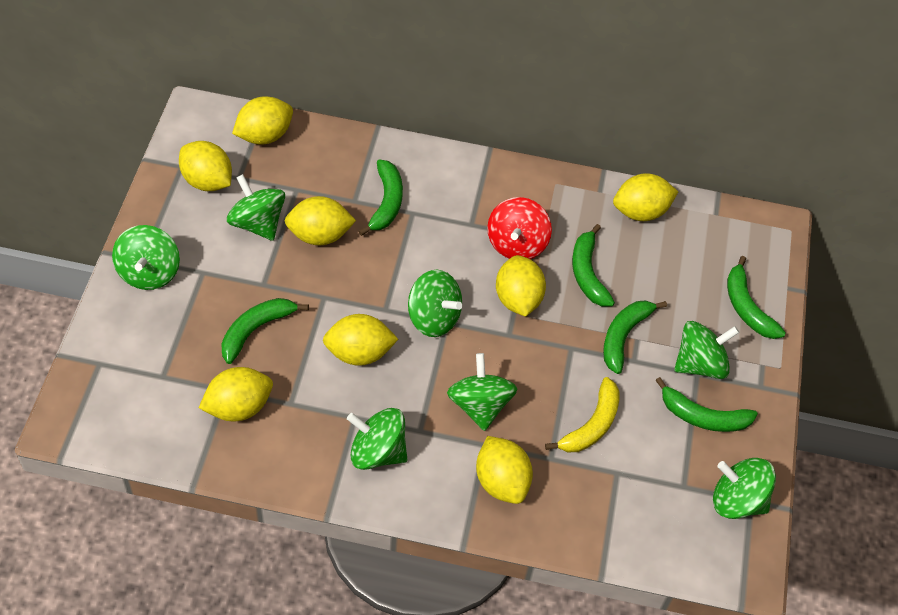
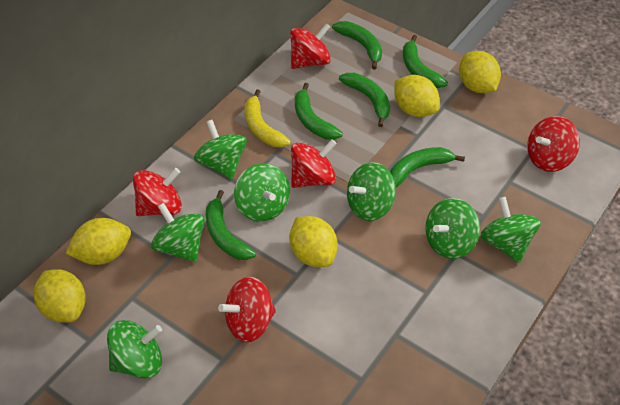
red spinning top: 1 -> 5
yellow lemon: 8 -> 5

